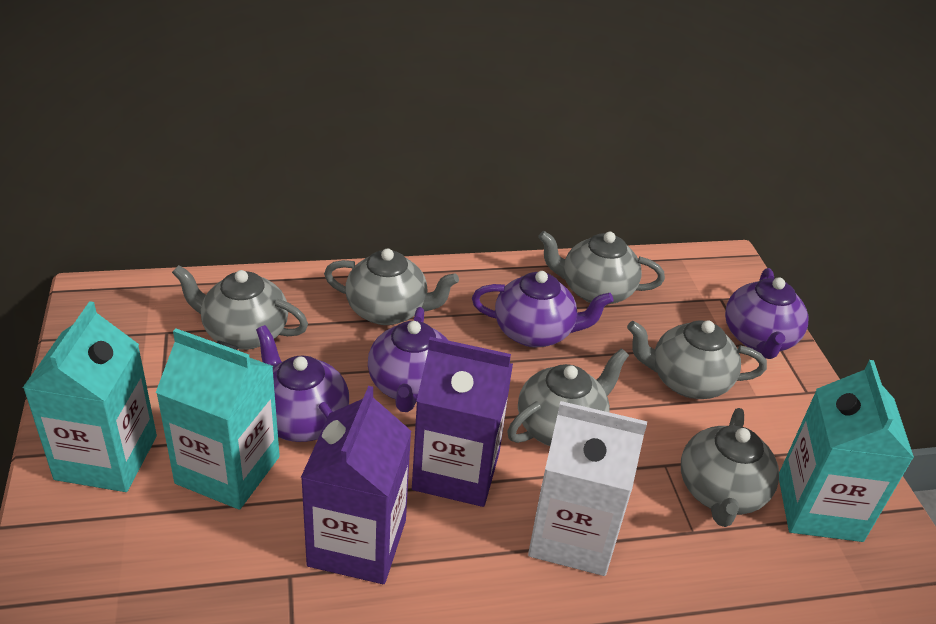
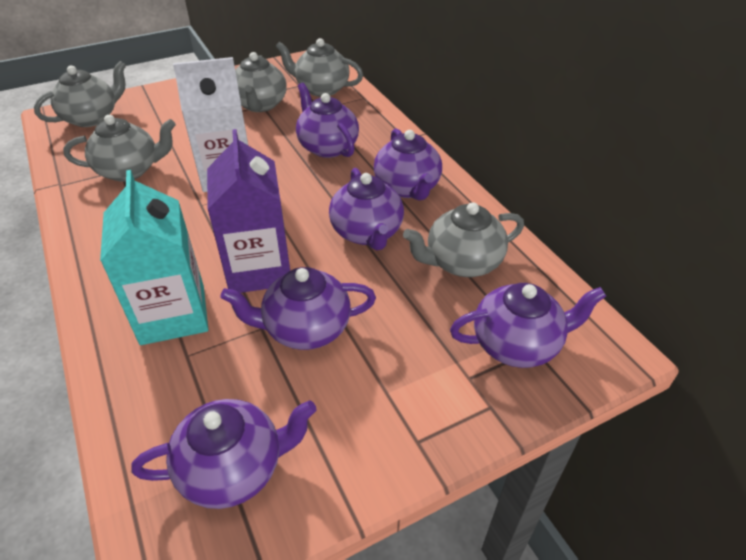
grey teapot: 6 -> 5
purple carton: 2 -> 1
purple teapot: 4 -> 6
turquoise carton: 3 -> 1

